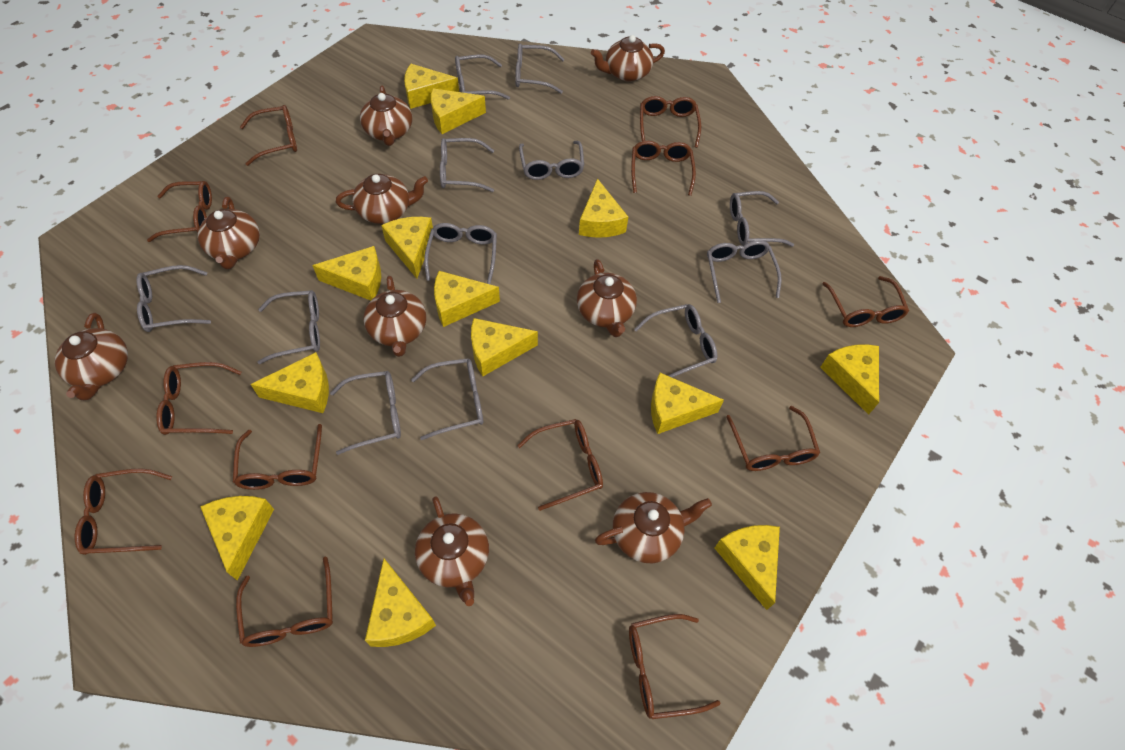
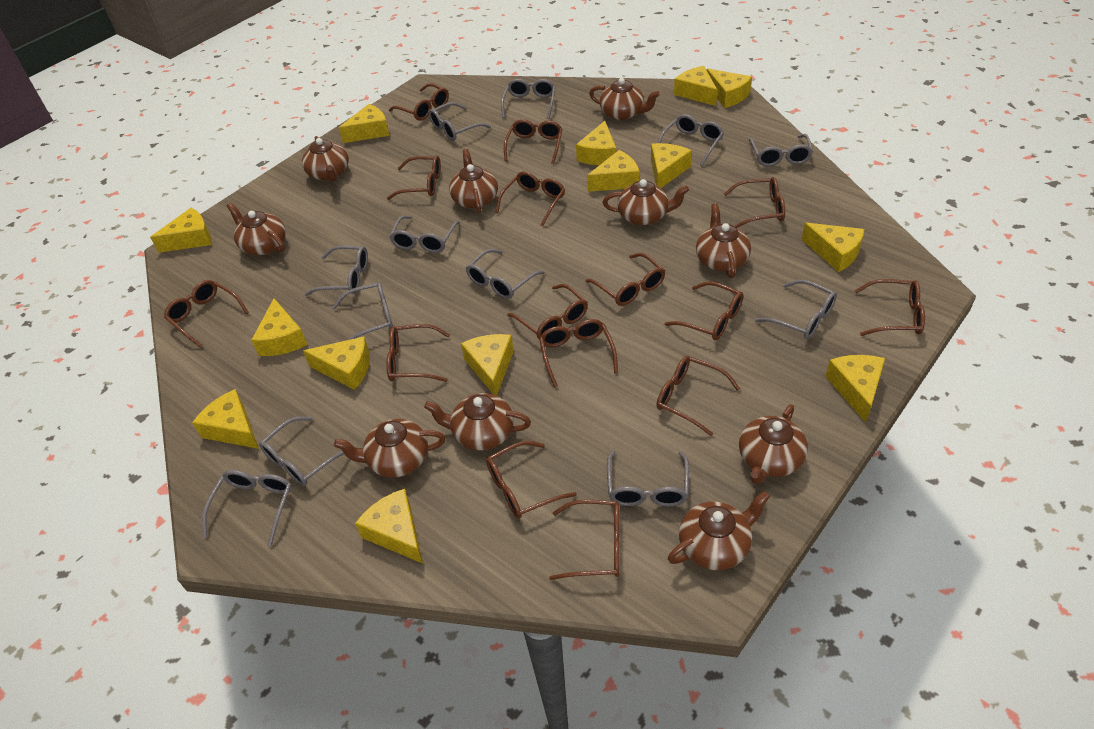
brown glasses: 12 -> 15
brown teapot: 9 -> 10
yellow cheese: 13 -> 14

